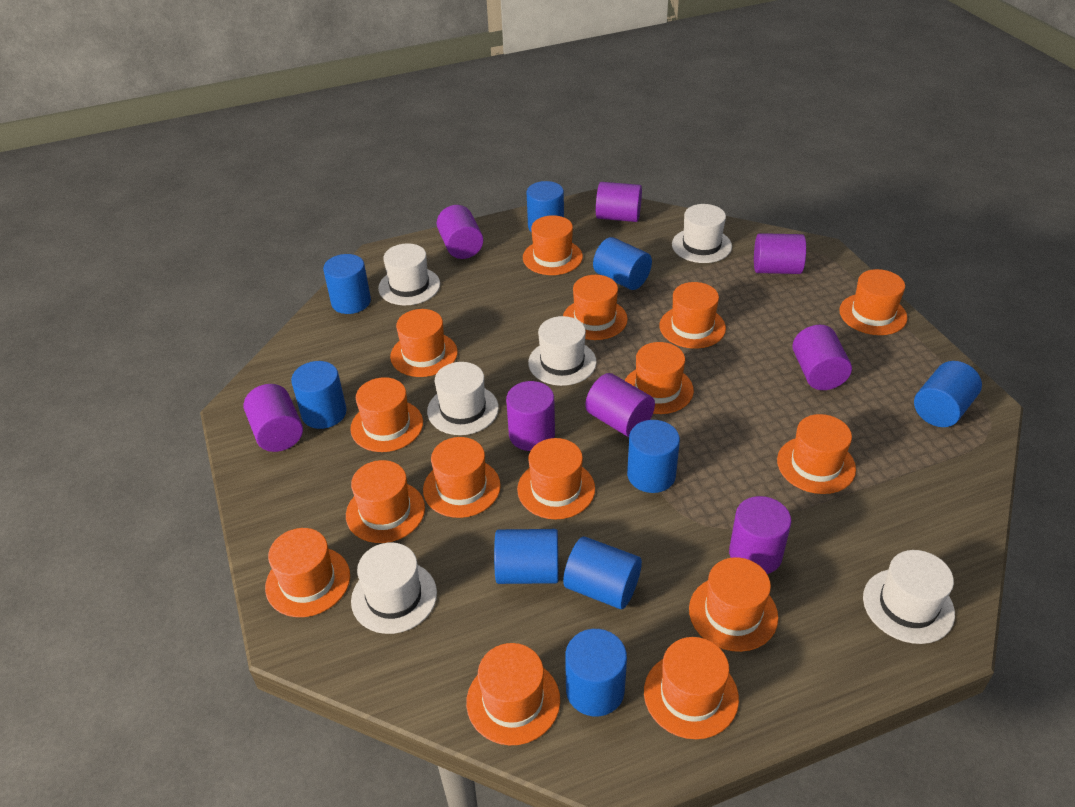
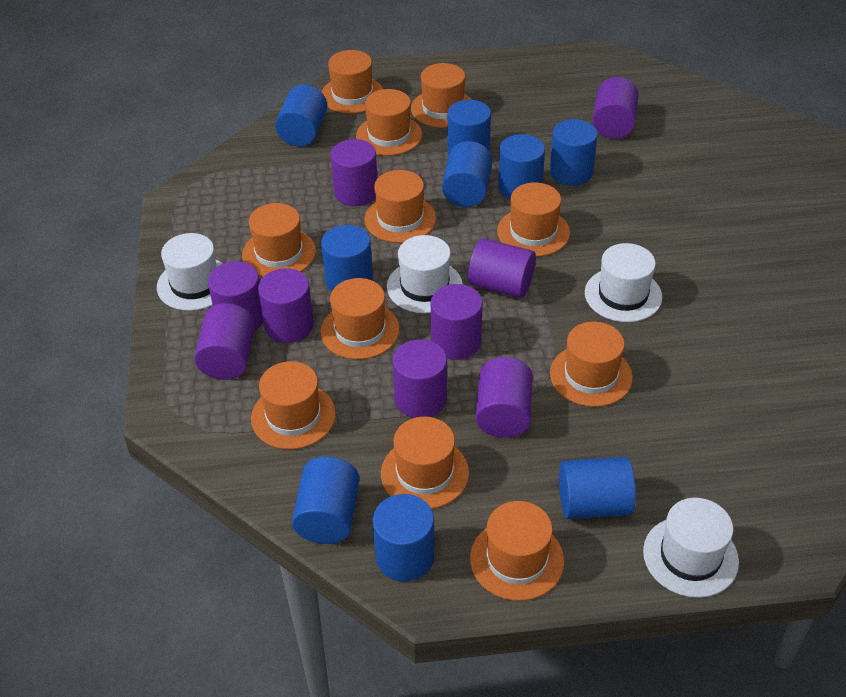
orange hat: 15 -> 11
purple cylinder: 8 -> 9
white hat: 6 -> 4

